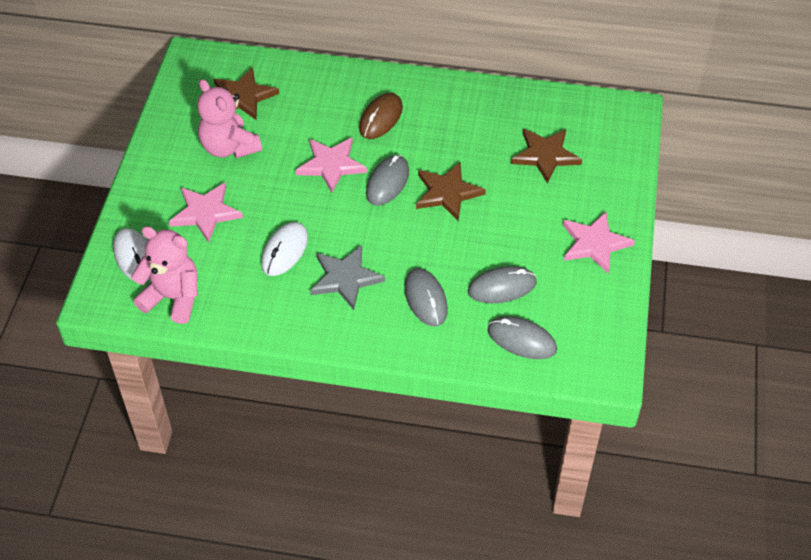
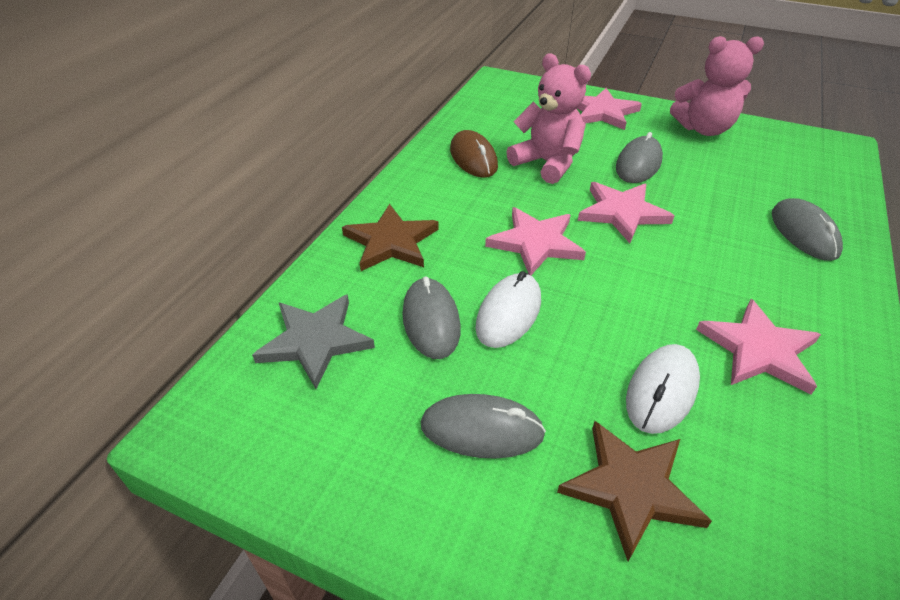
brown star: 3 -> 2
pink star: 3 -> 4

